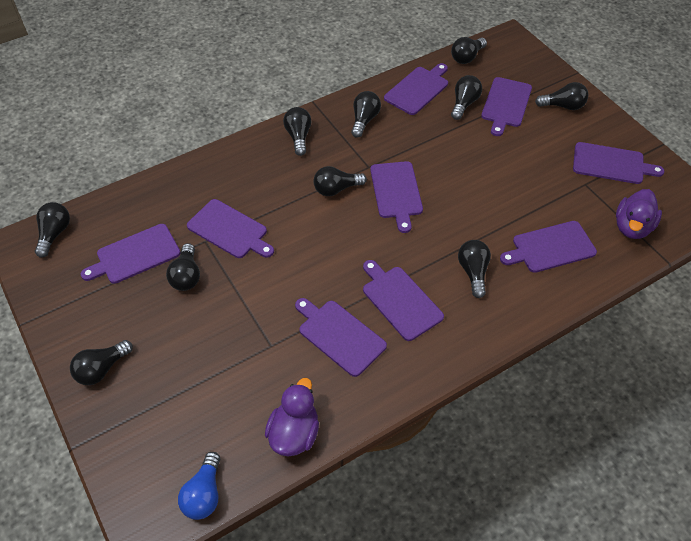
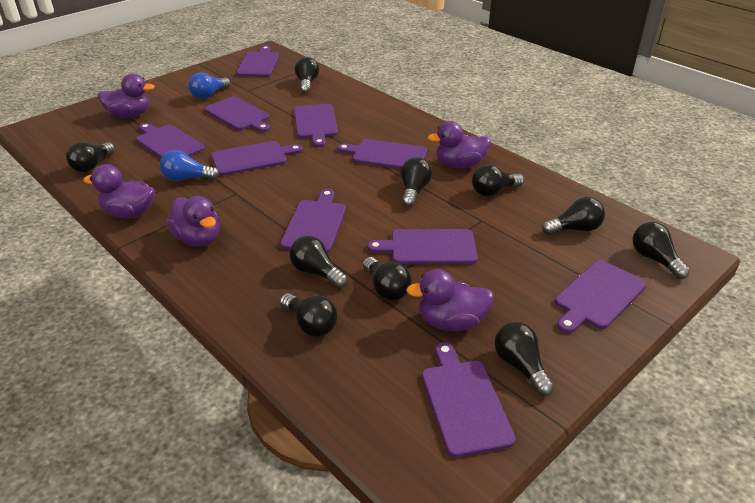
blue light bulb: 1 -> 2
purple cutting board: 9 -> 10
purple duck: 2 -> 5

